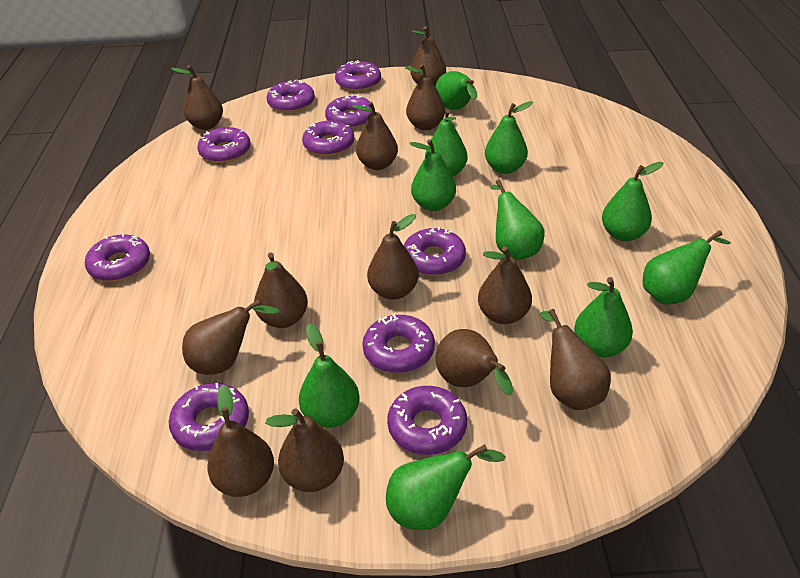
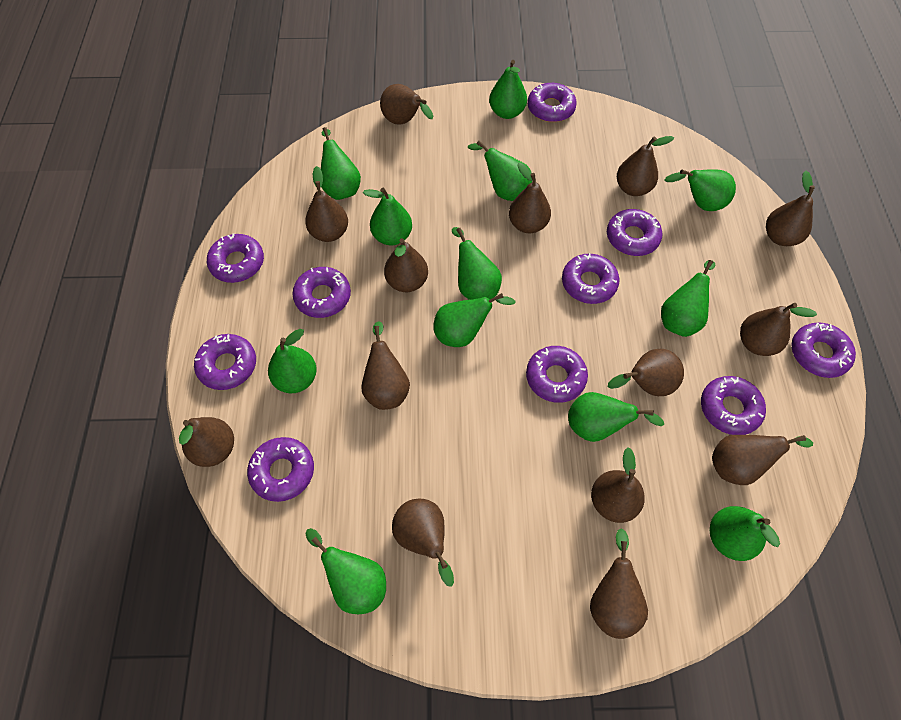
brown pear: 12 -> 14
green pear: 10 -> 12

